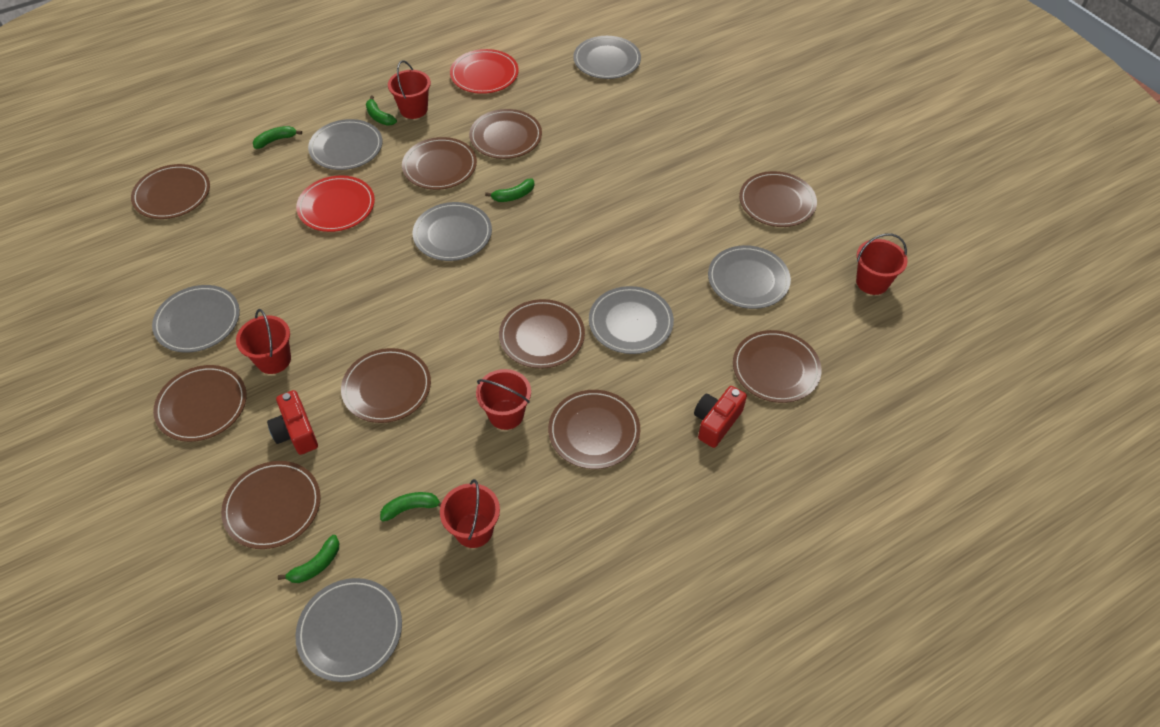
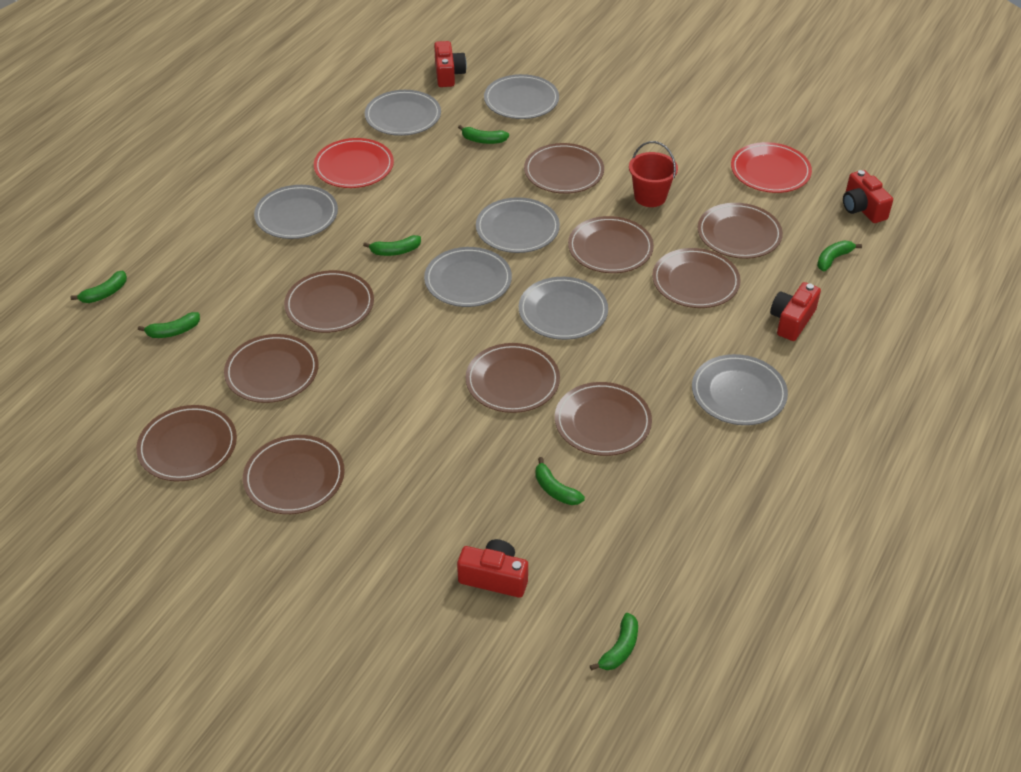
green banana: 5 -> 7
red bucket: 5 -> 1
red camera: 2 -> 4

